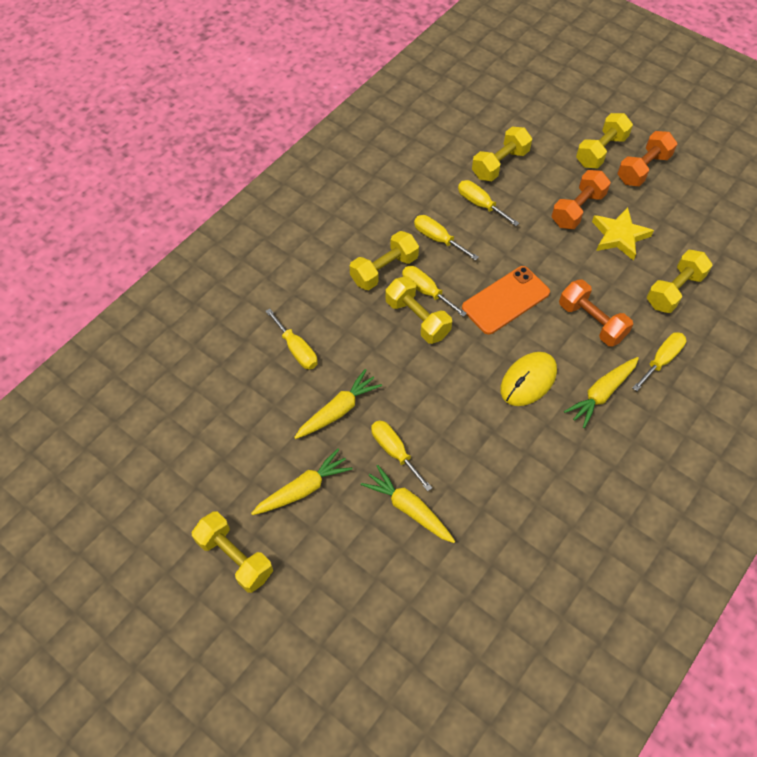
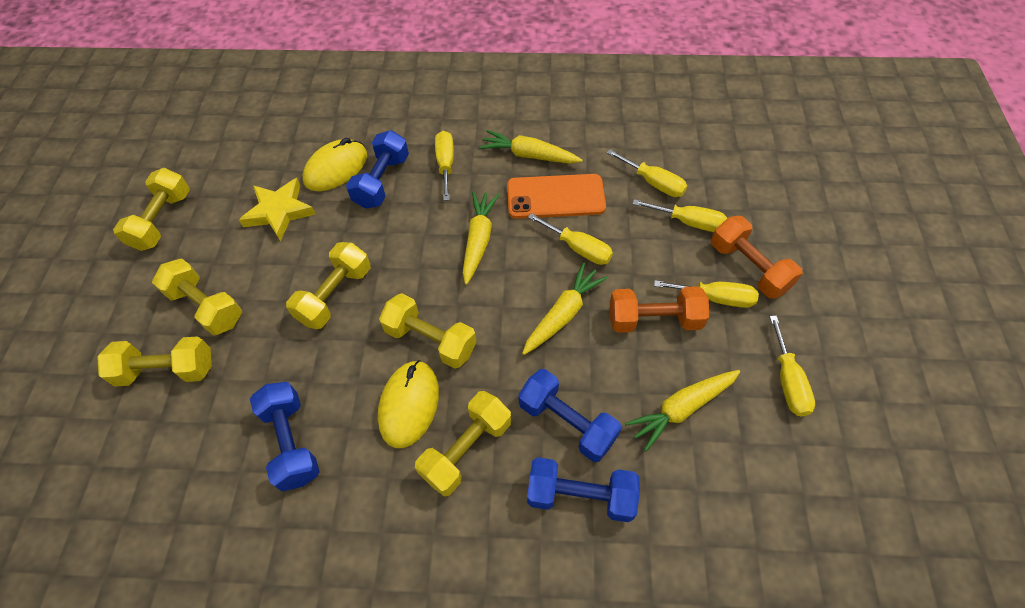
blue dumbbell: 0 -> 4
orange dumbbell: 3 -> 2
yellow mouse: 1 -> 2

